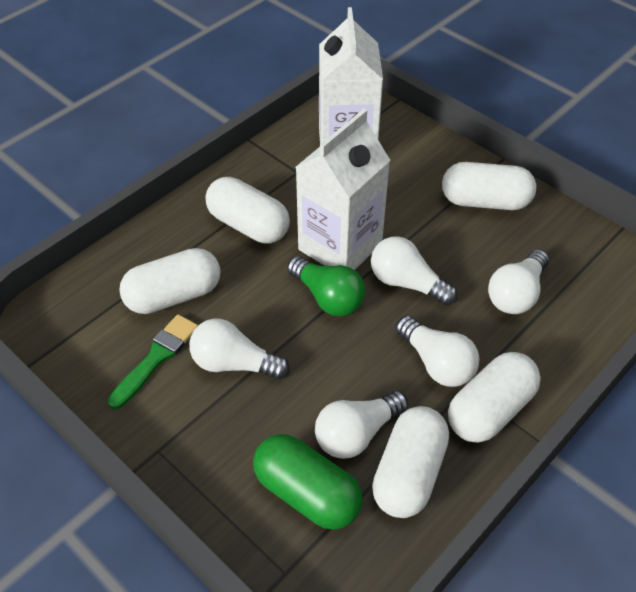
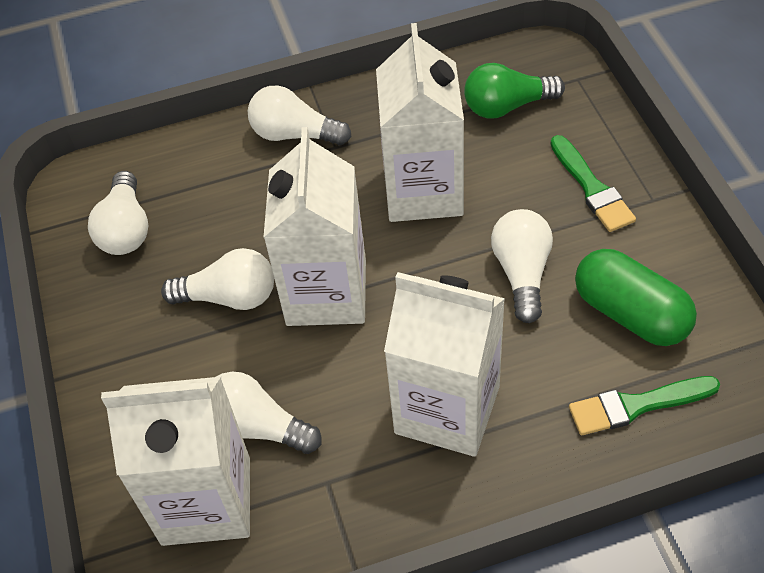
green brush: 1 -> 2
white capsule: 5 -> 0
white carton: 2 -> 4

